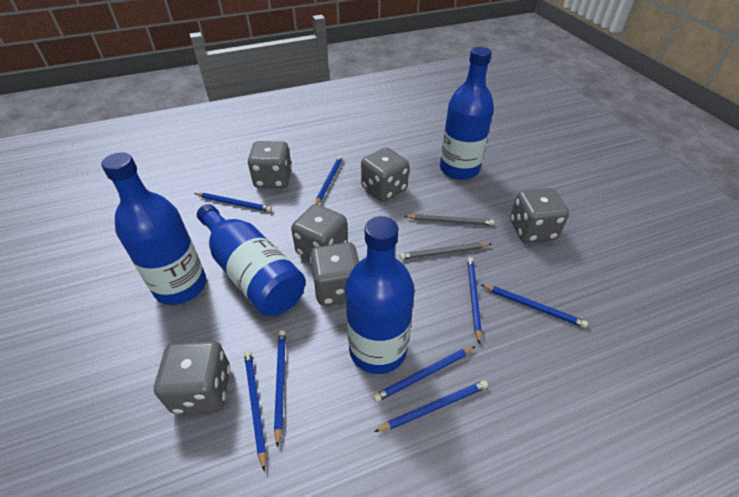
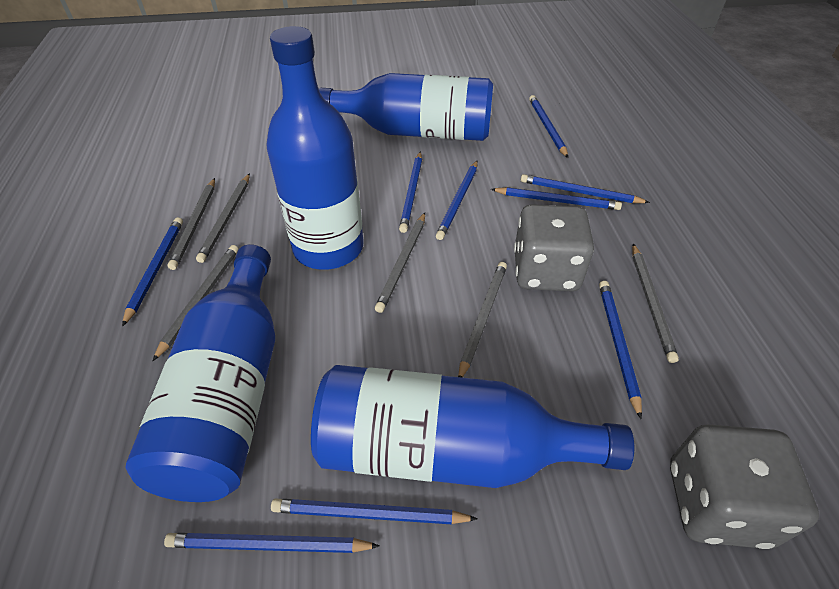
blue pencil: 8 -> 9
grey dice: 6 -> 2
grey pencil: 2 -> 6

